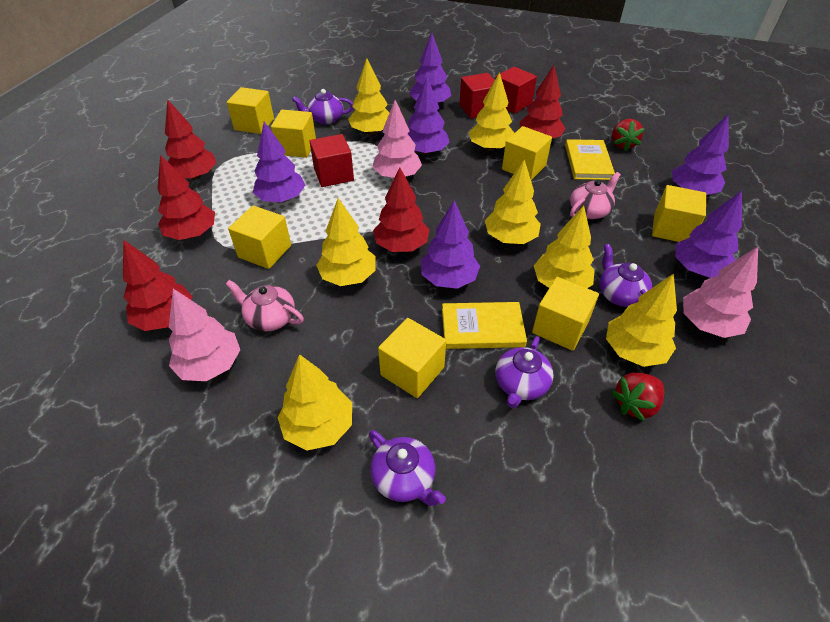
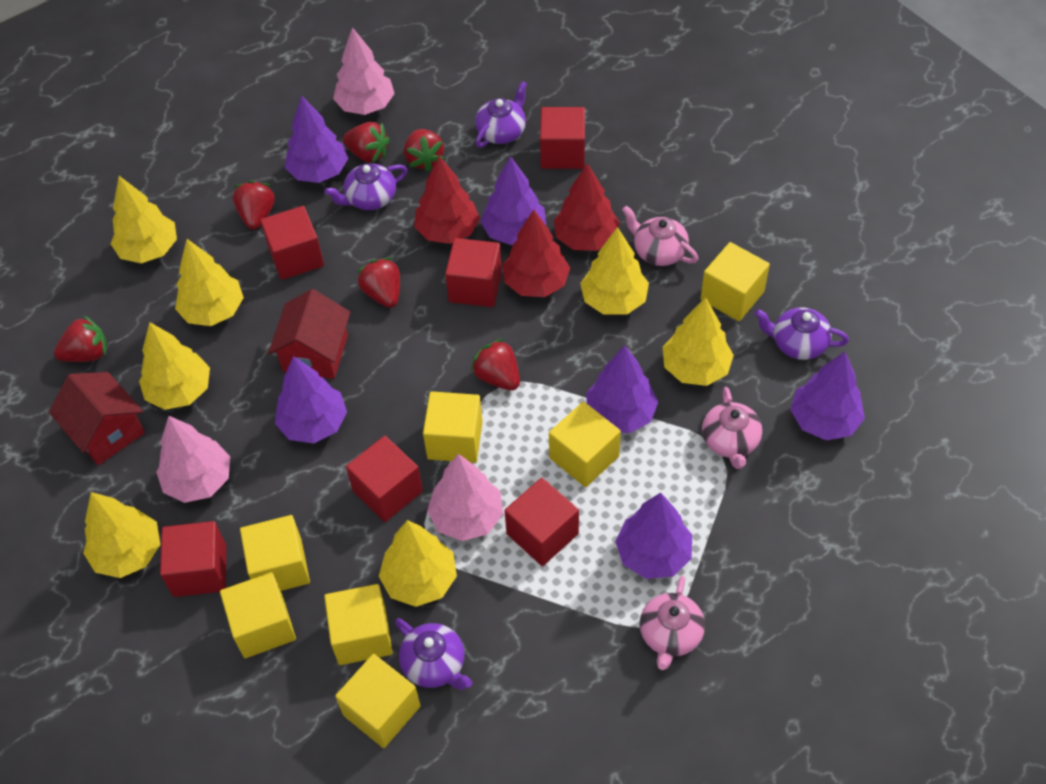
pink teapot: 2 -> 3
red cube: 3 -> 6
red house: 0 -> 2
red strawberry: 2 -> 6
red tree: 5 -> 3
yellow book: 2 -> 0

